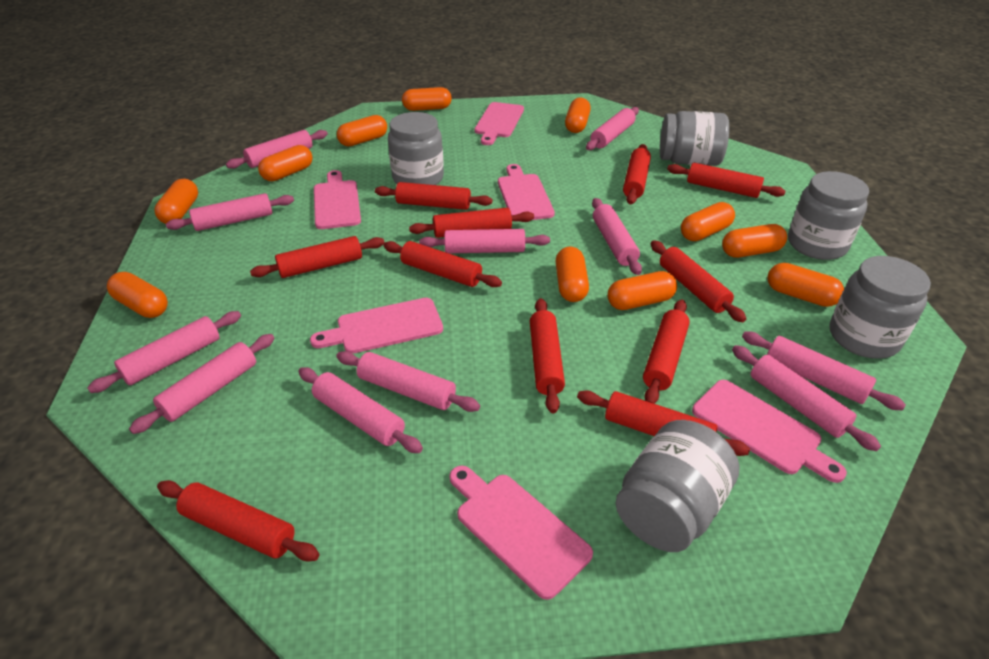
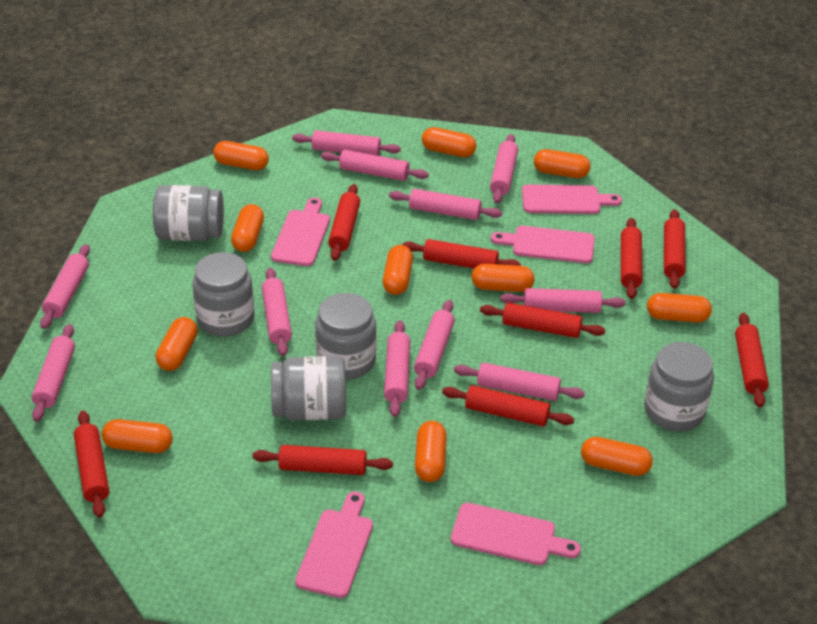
pink cutting board: 6 -> 5
red rolling pin: 11 -> 9

